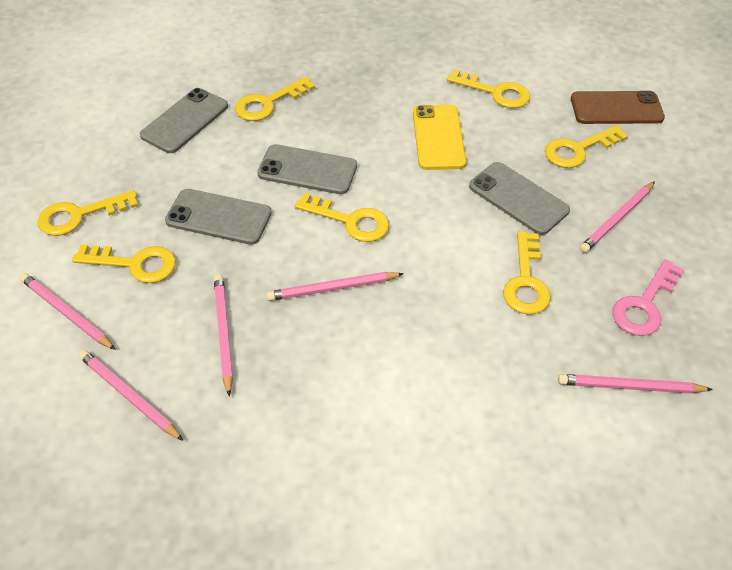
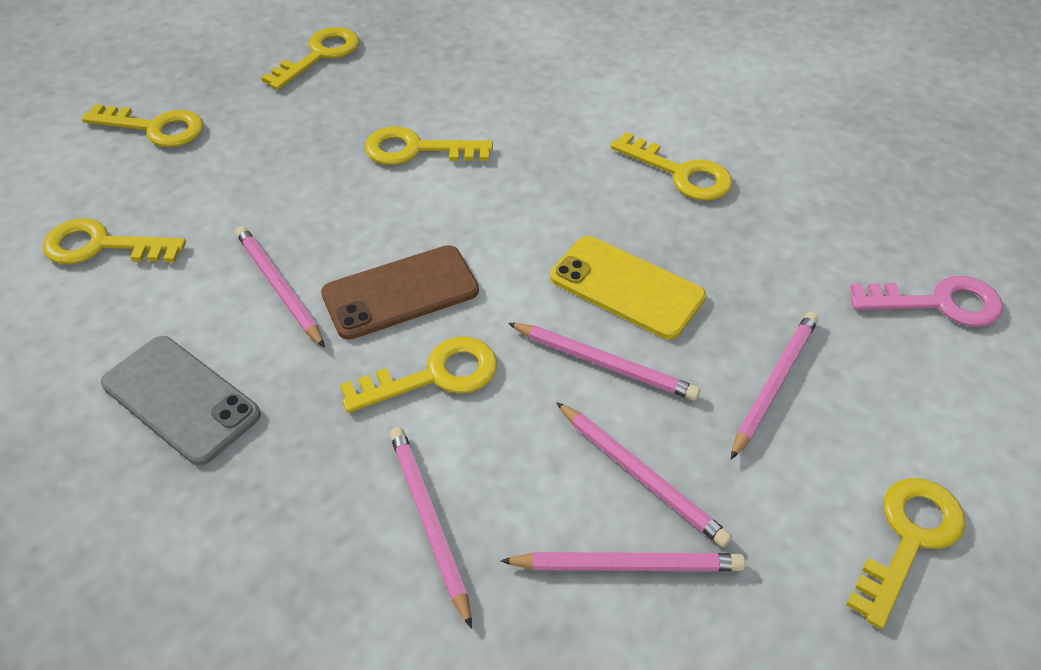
grey phone: 4 -> 1

